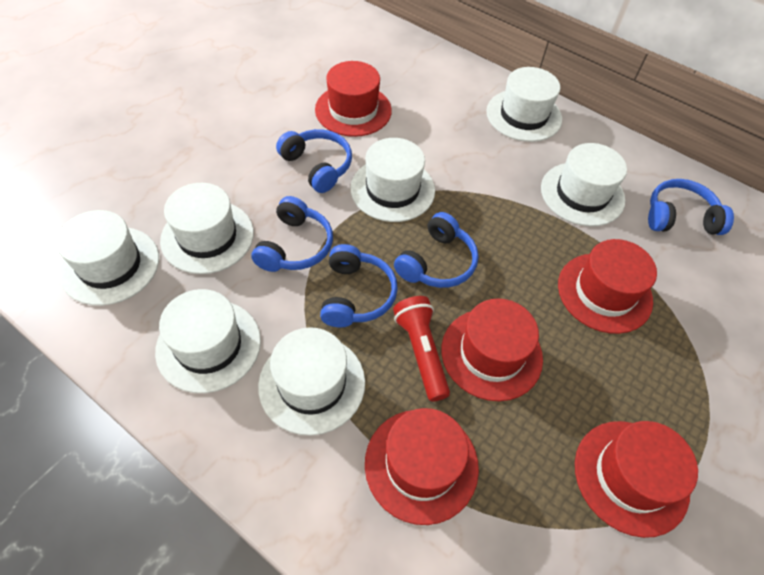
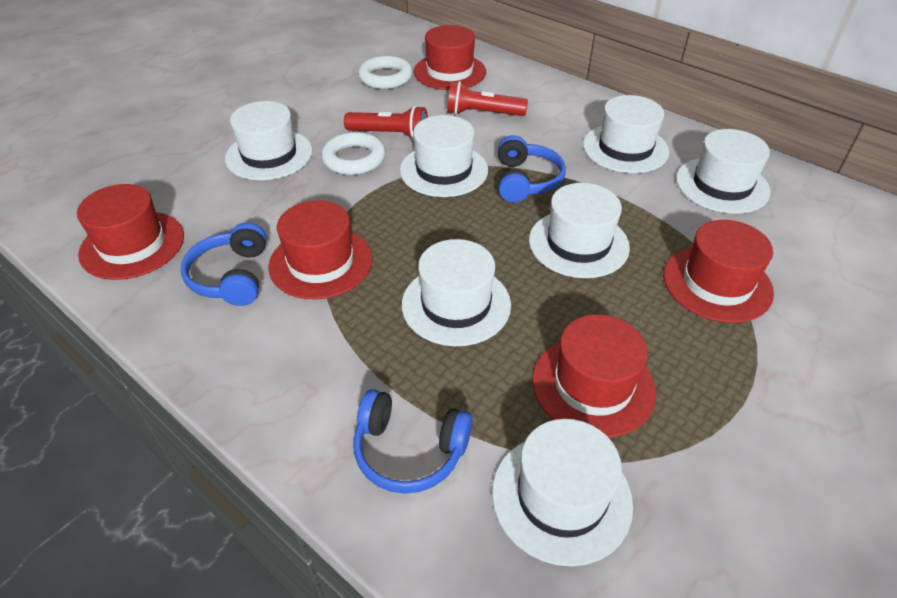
blue headphones: 5 -> 3
red flashlight: 1 -> 2
white ring: 0 -> 2

